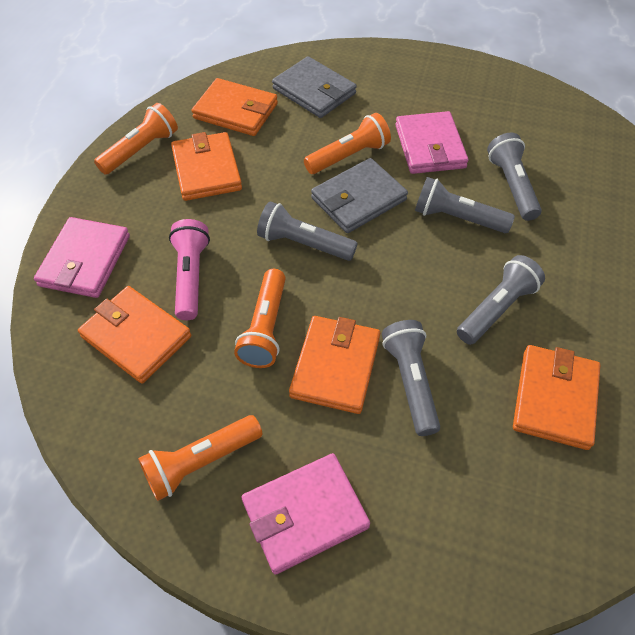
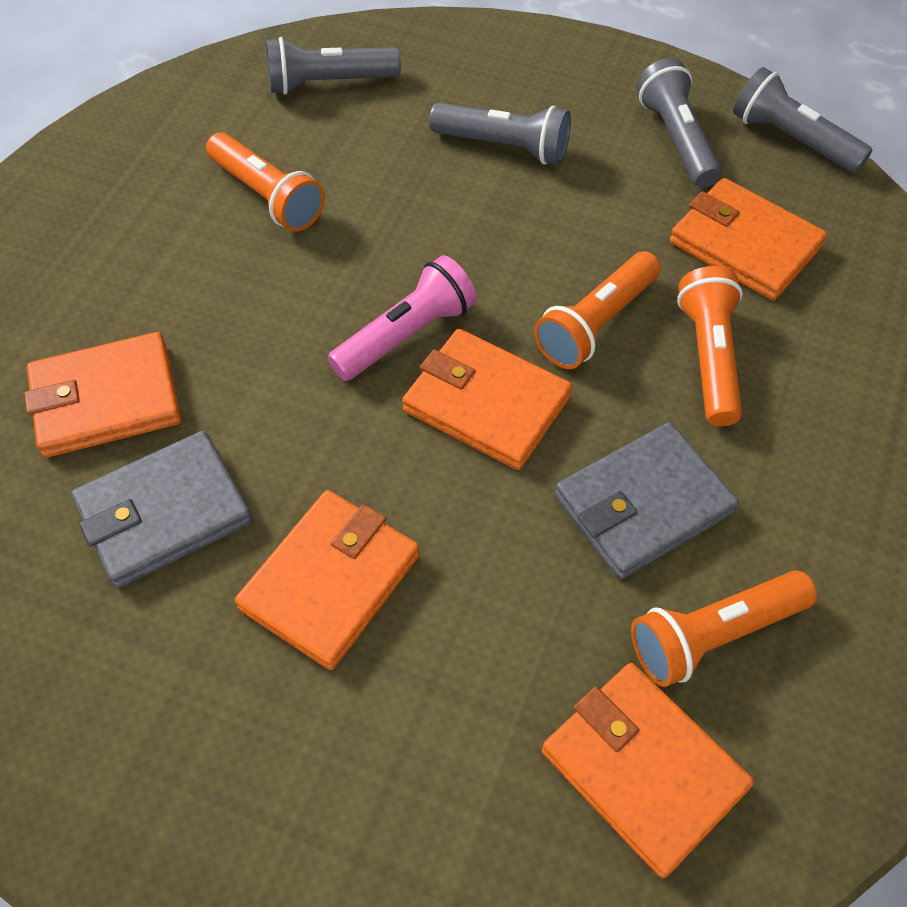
grey flashlight: 5 -> 4
pink wallet: 3 -> 0

